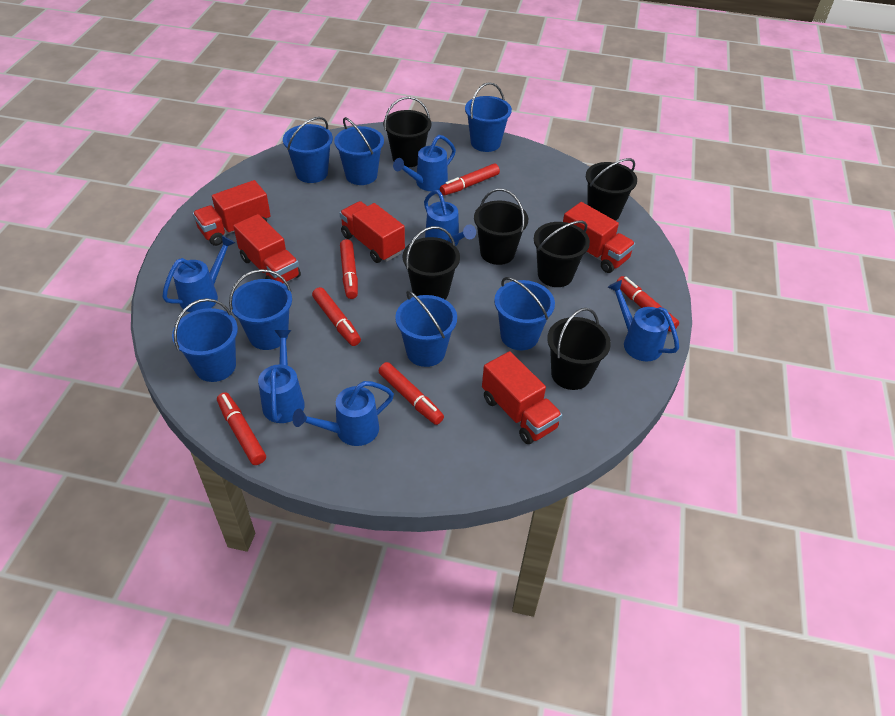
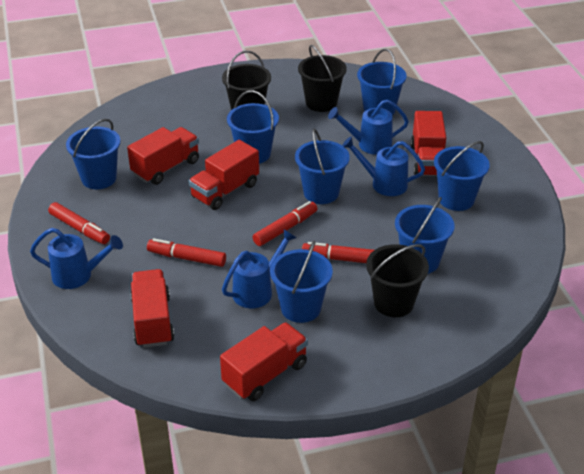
black bucket: 6 -> 3
blue watering can: 6 -> 4
red marker: 6 -> 4

